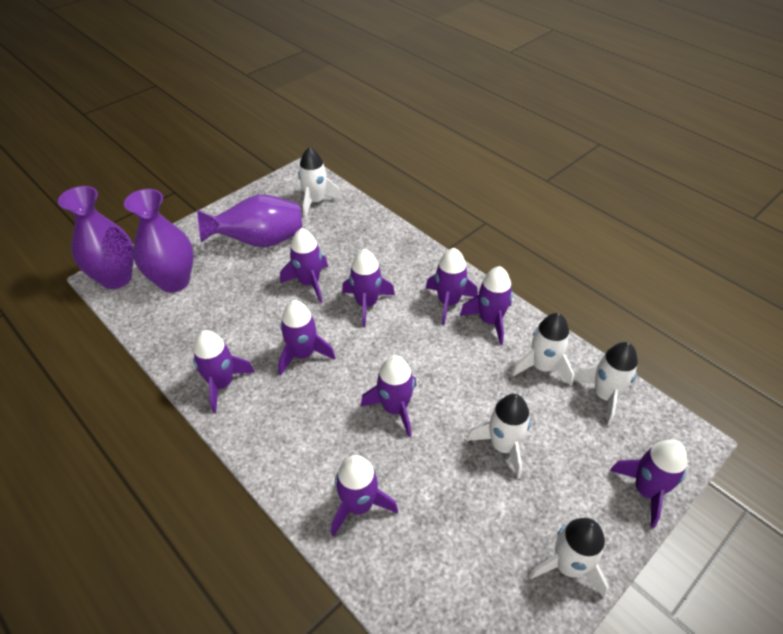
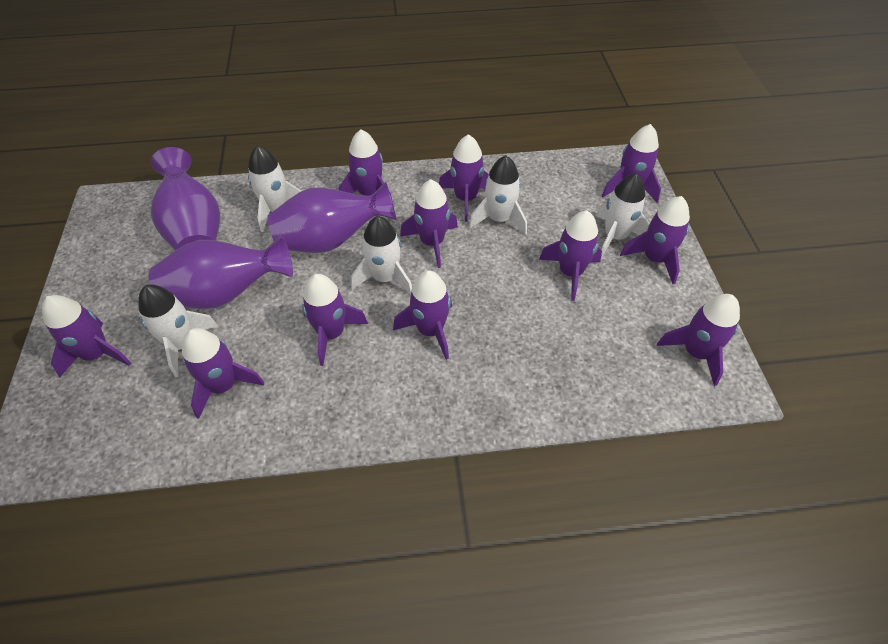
purple rocket: 9 -> 11

